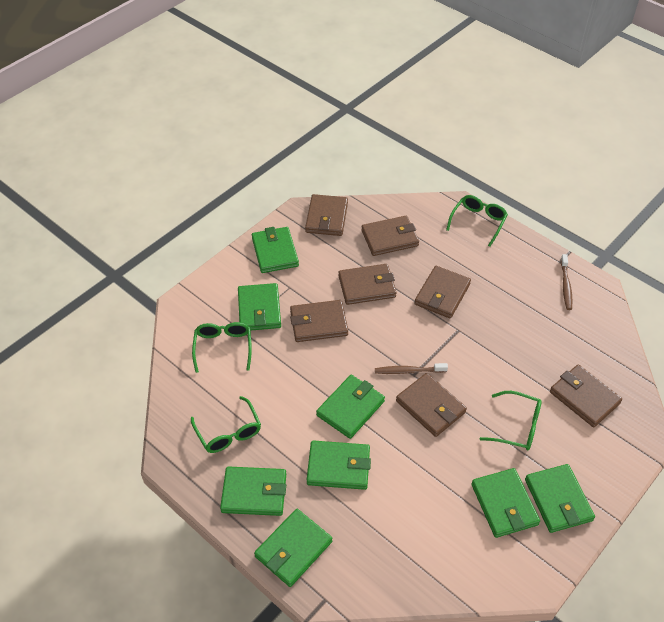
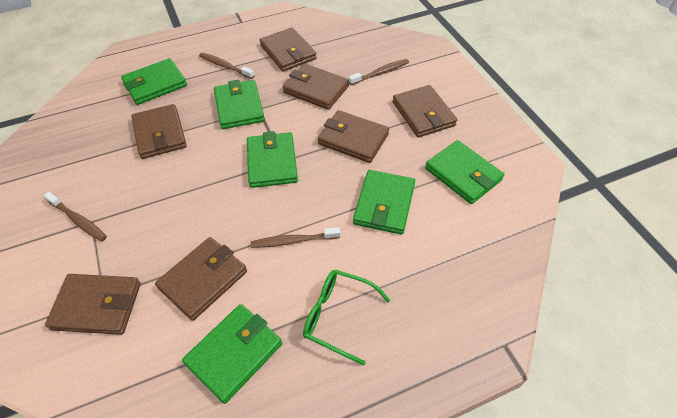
brown toothbrush: 2 -> 4
green glasses: 4 -> 1
green wallet: 8 -> 6

